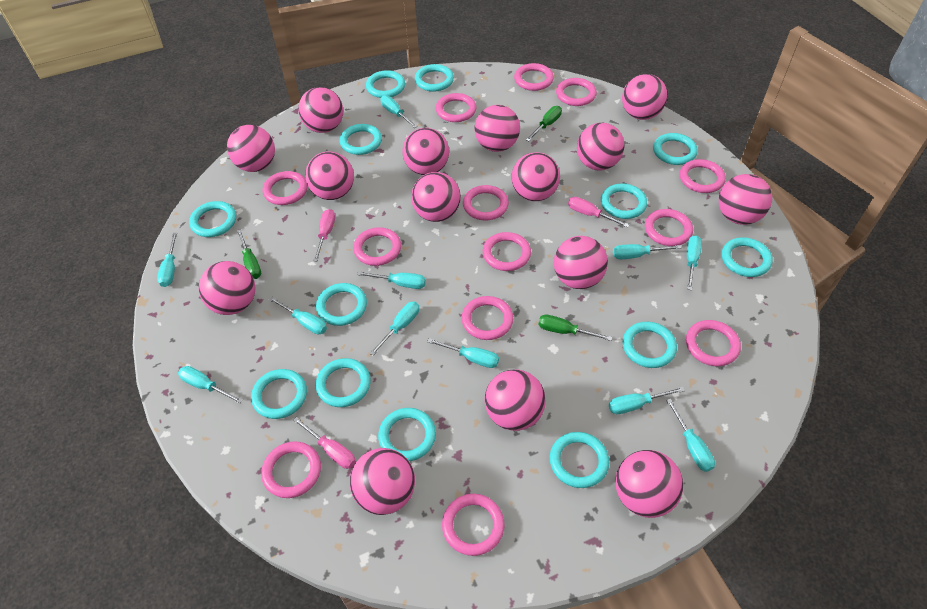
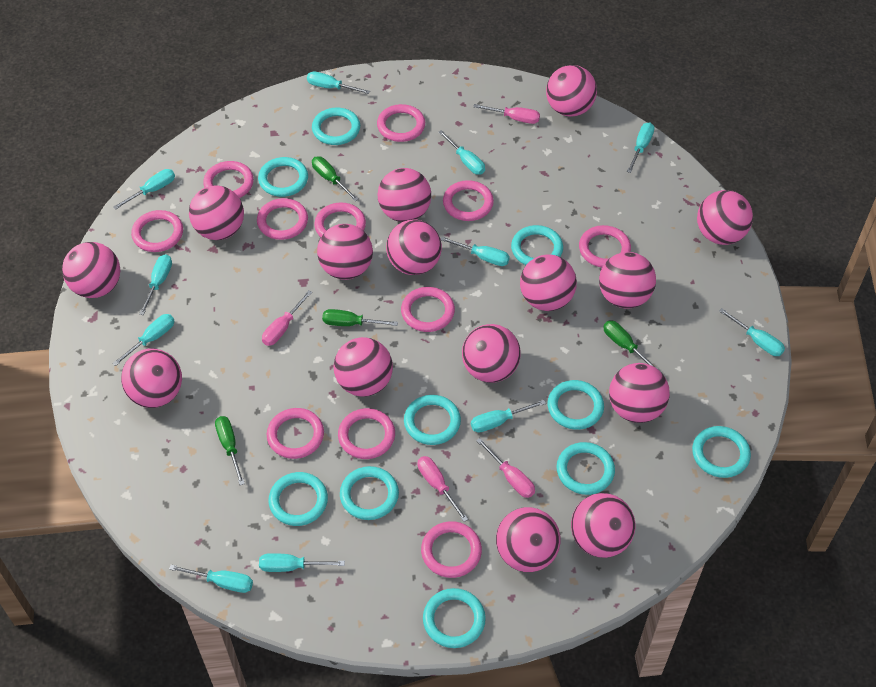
green screwdriver: 3 -> 4
pink ring: 13 -> 11
pink screwdriver: 3 -> 4
turquoise ring: 13 -> 10

